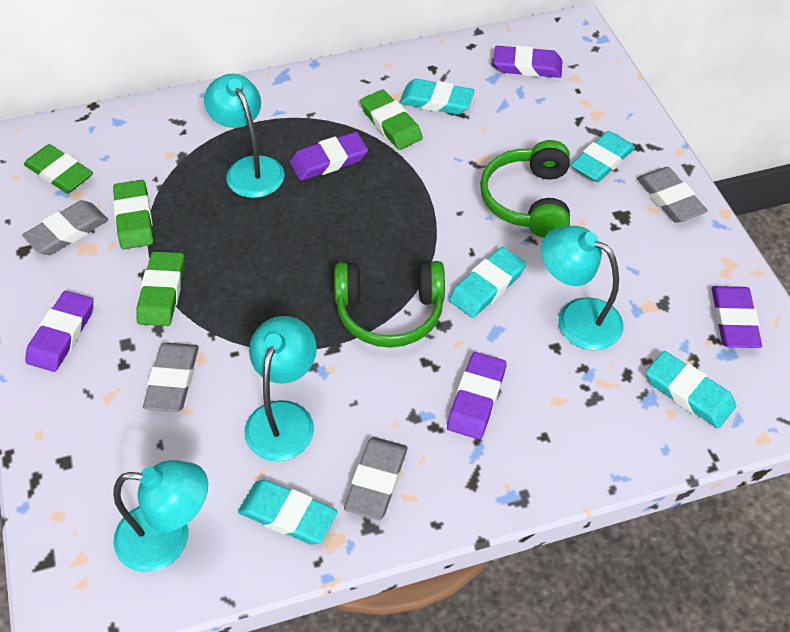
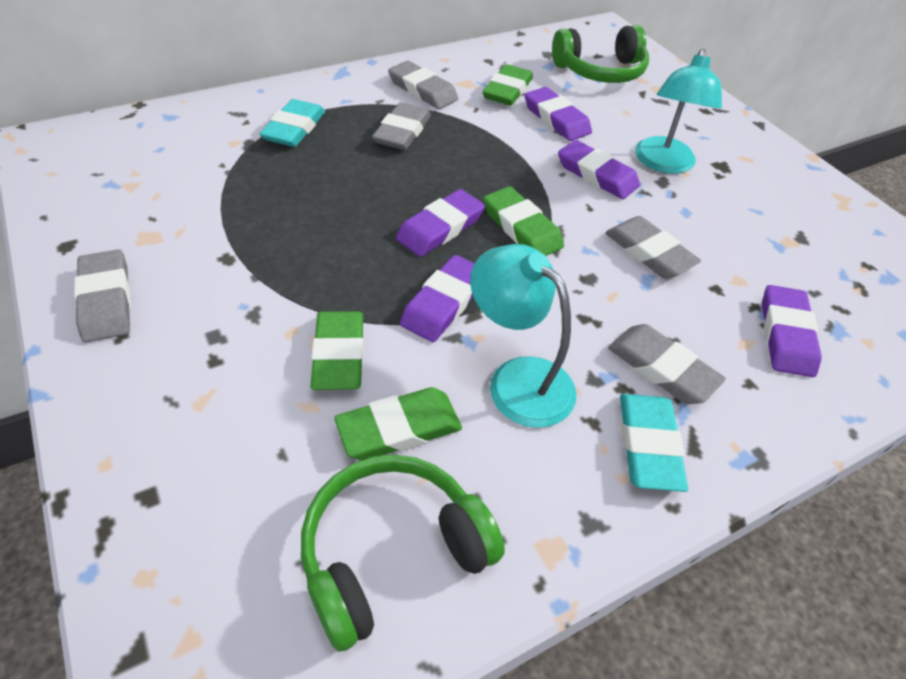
grey eraser: 4 -> 5
turquoise eraser: 5 -> 2
turquoise lamp: 4 -> 2

